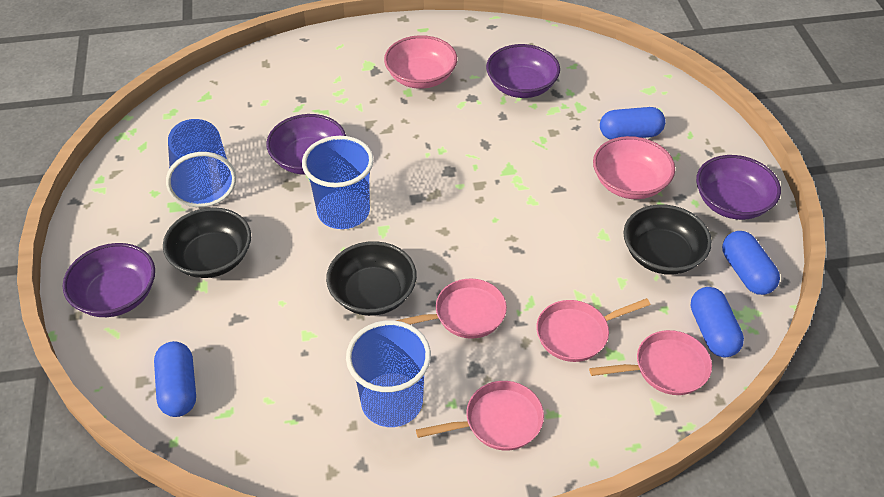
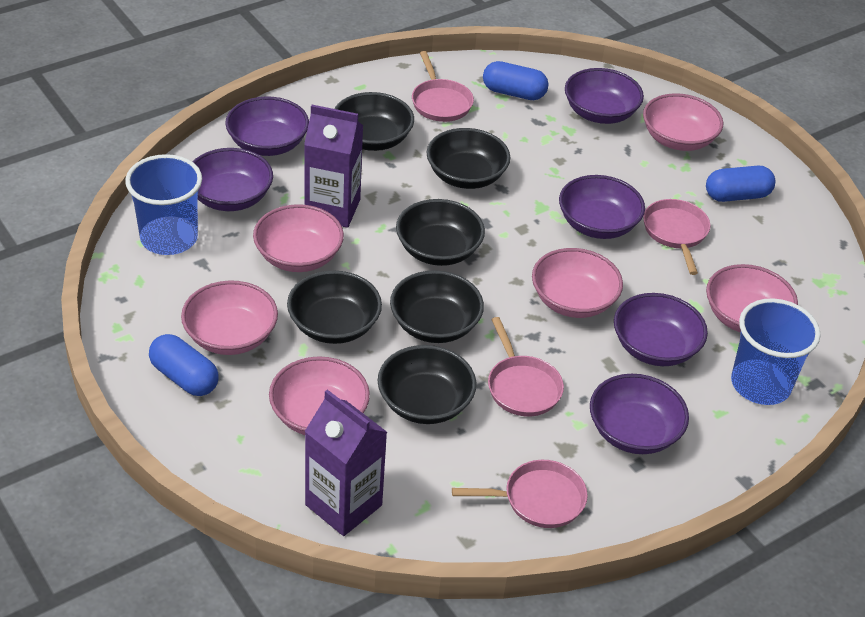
black bowl: 3 -> 6
blue capsule: 4 -> 3
blue cup: 3 -> 2
pink bowl: 2 -> 6
purple bowl: 4 -> 6
purple carton: 0 -> 2

